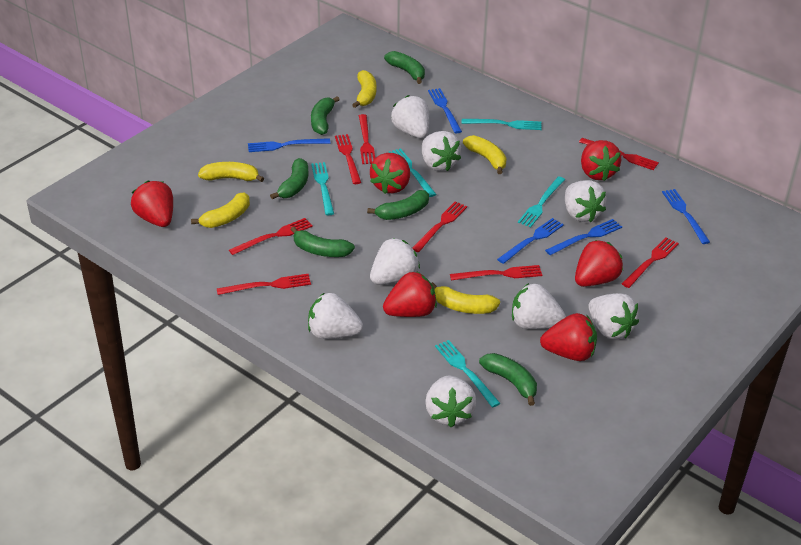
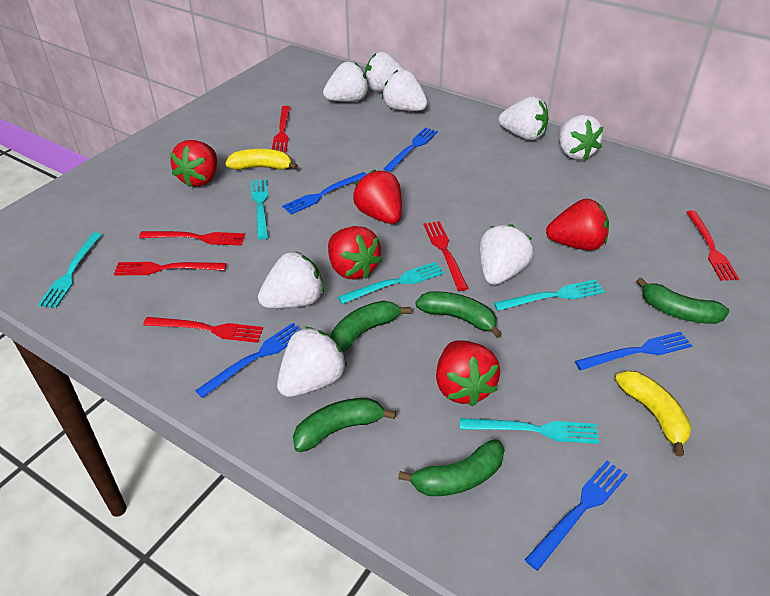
green banana: 6 -> 5
red fork: 8 -> 6
red strawberry: 6 -> 5
yellow banana: 5 -> 2

